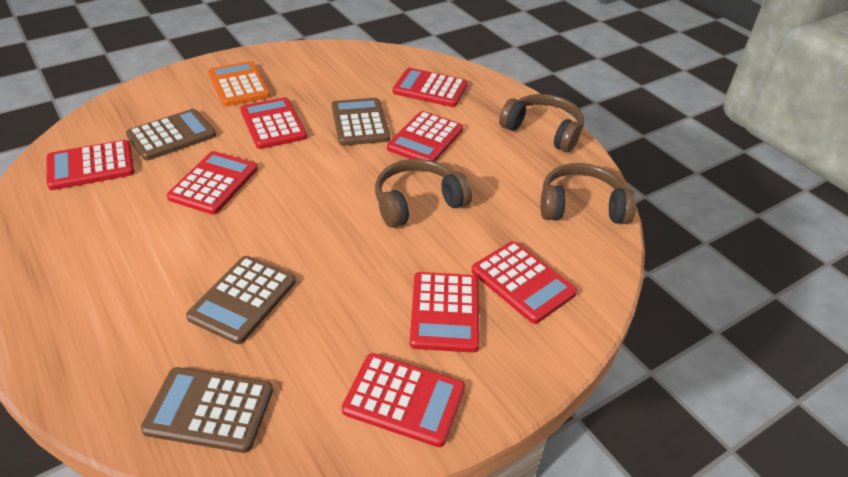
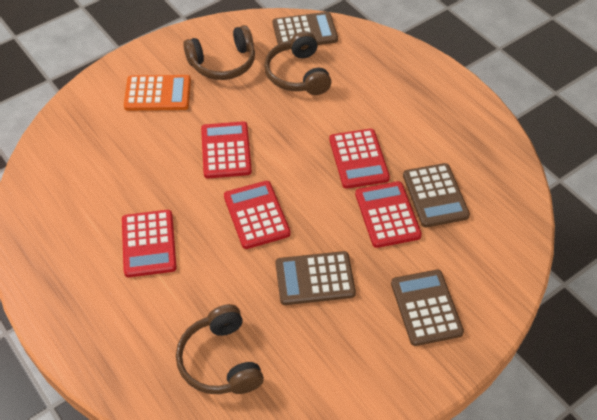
red calculator: 8 -> 5

